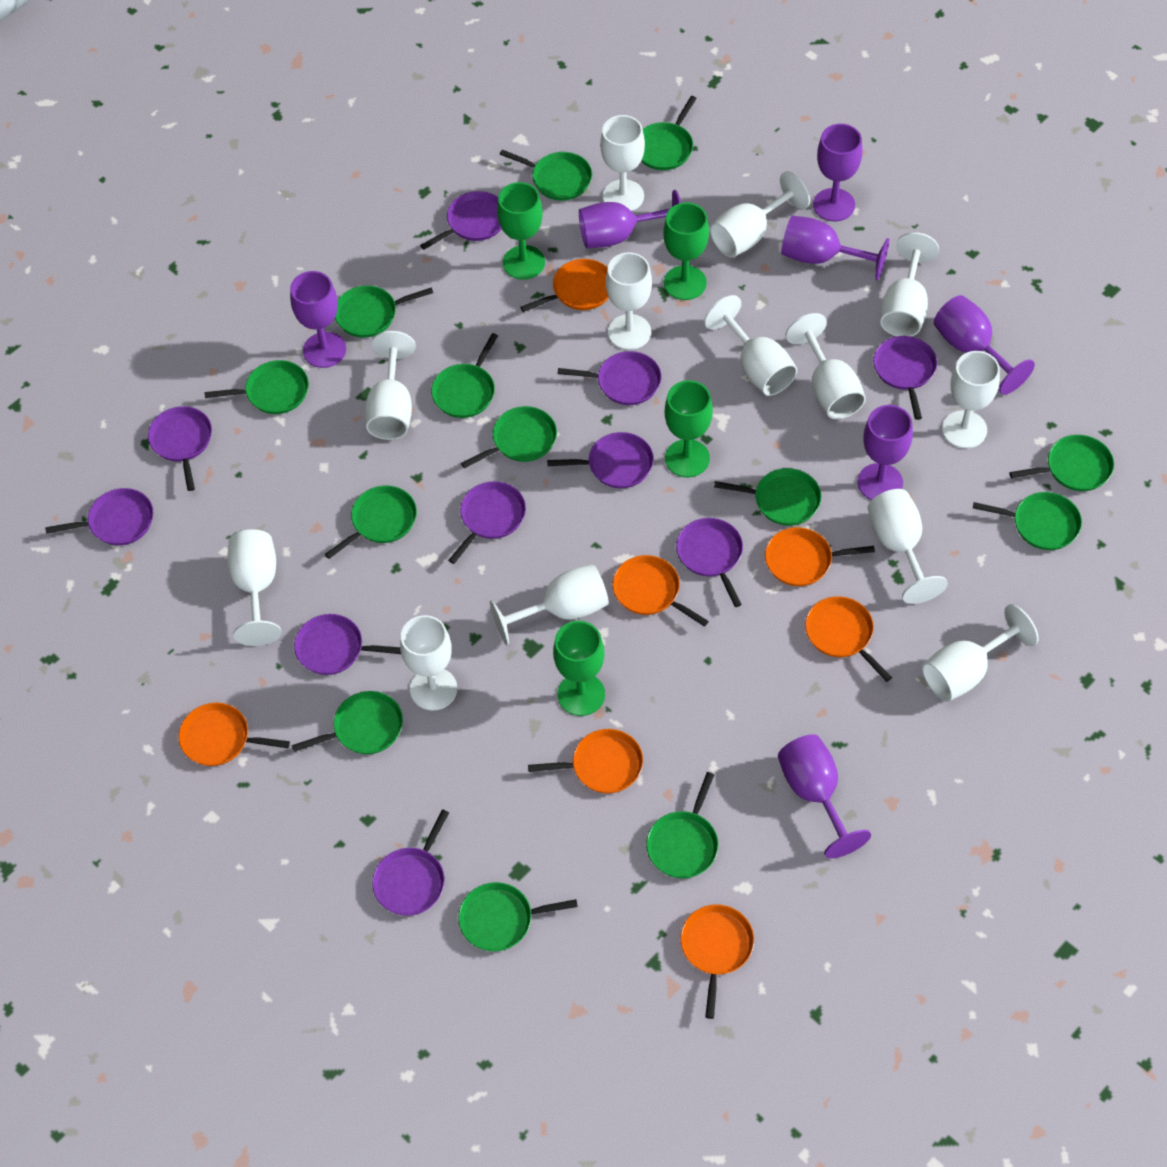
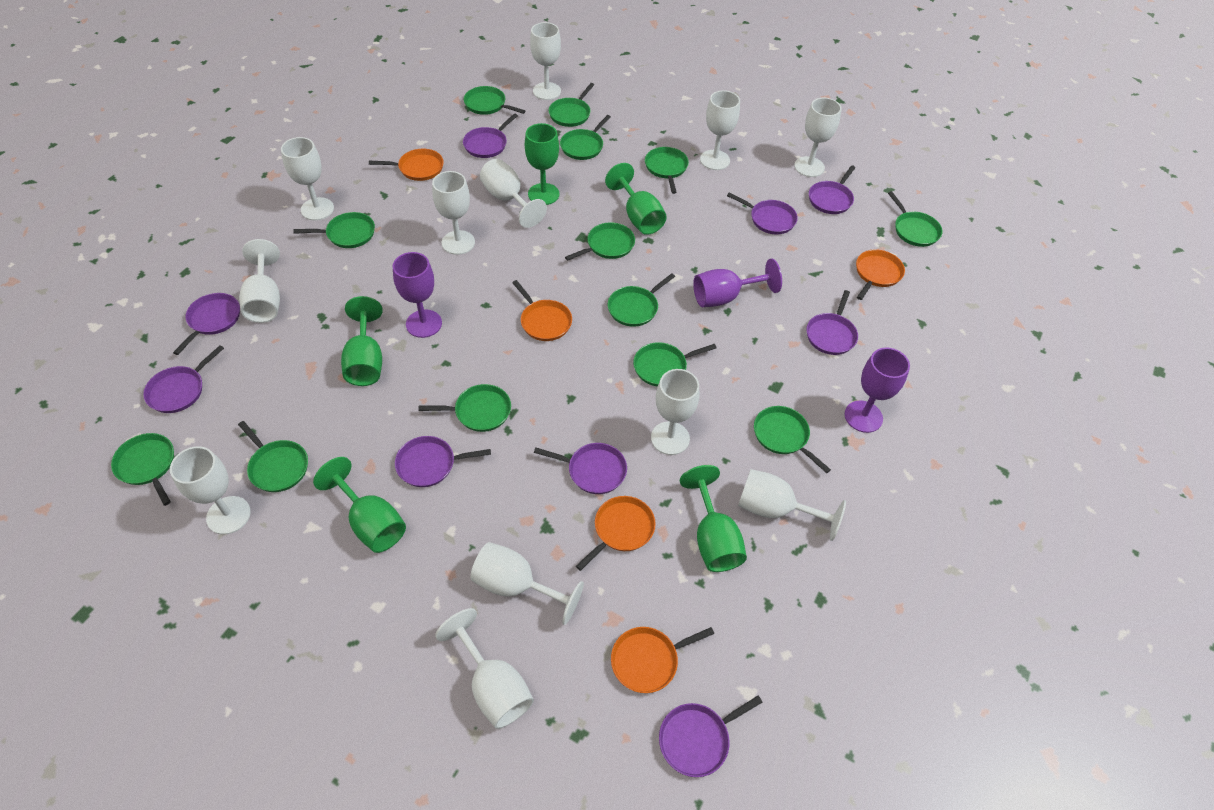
green goblet: 4 -> 5
orange pan: 7 -> 5
purple goblet: 7 -> 3
purple pan: 10 -> 9
white goblet: 13 -> 12

